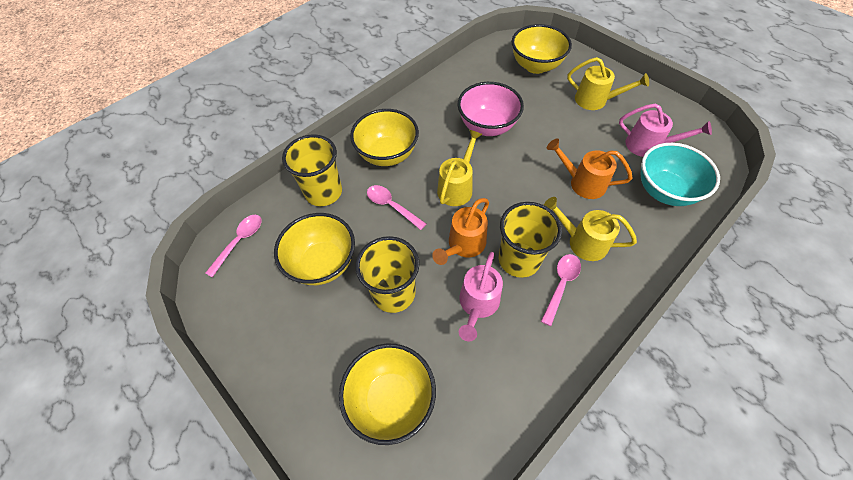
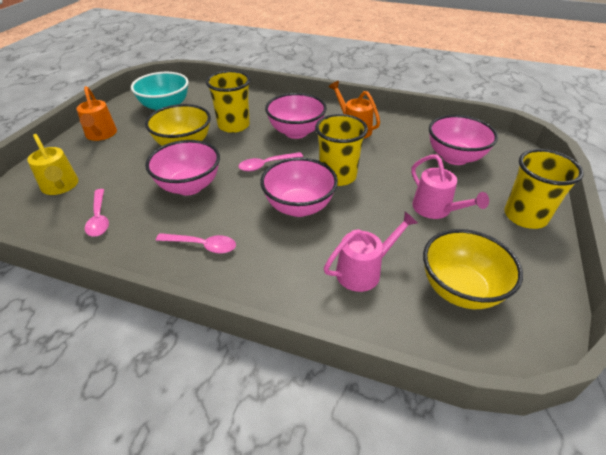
pink bowl: 1 -> 4
yellow bowl: 4 -> 2
yellow watering can: 3 -> 1

